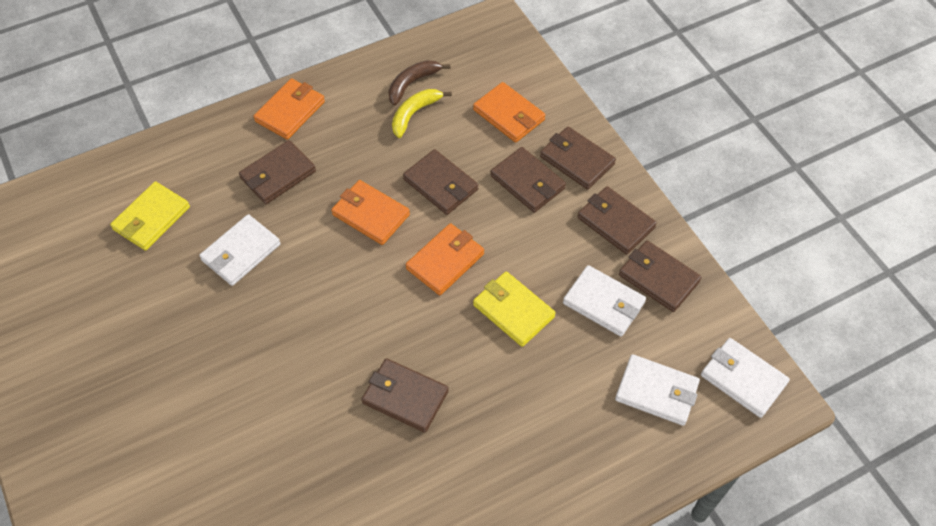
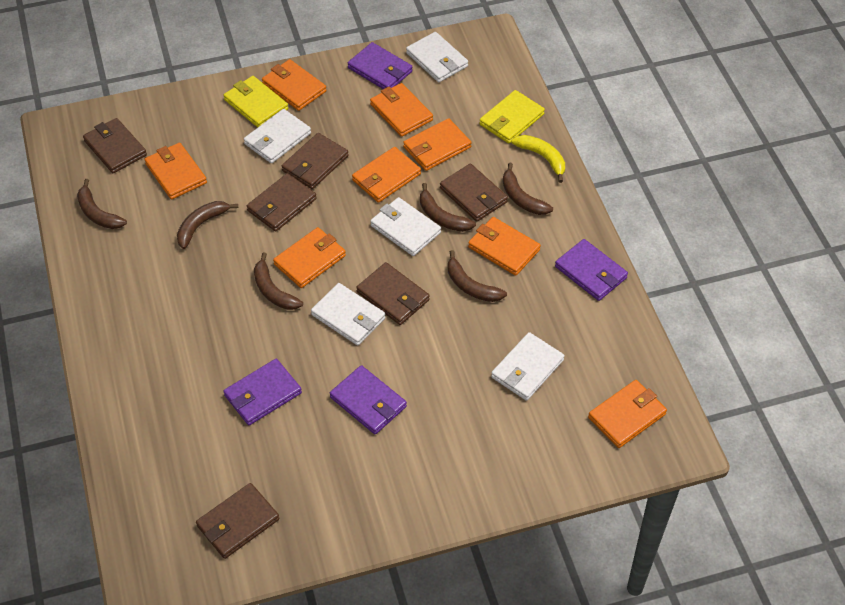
brown banana: 1 -> 6
brown wallet: 7 -> 6
orange wallet: 4 -> 8
purple wallet: 0 -> 4
white wallet: 4 -> 5

